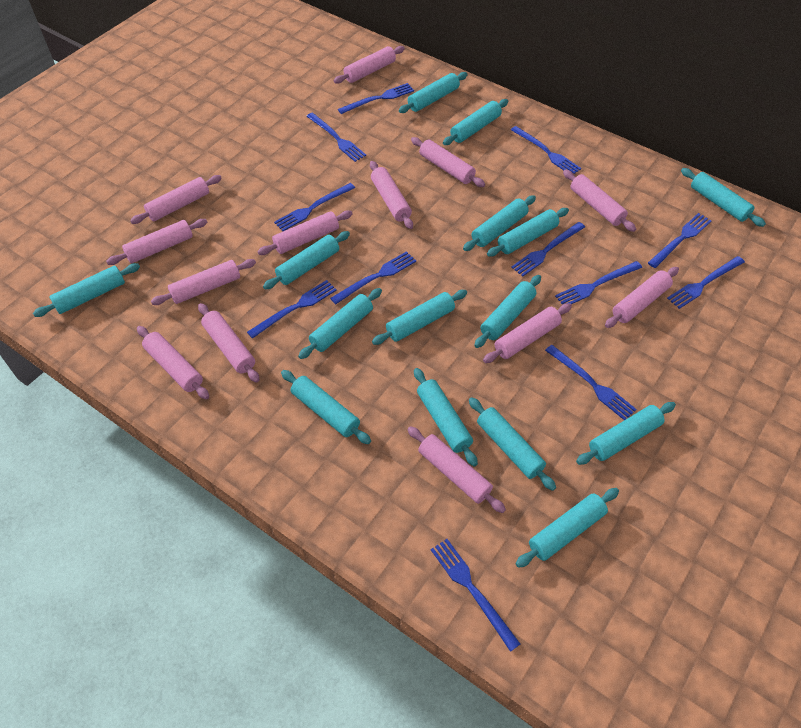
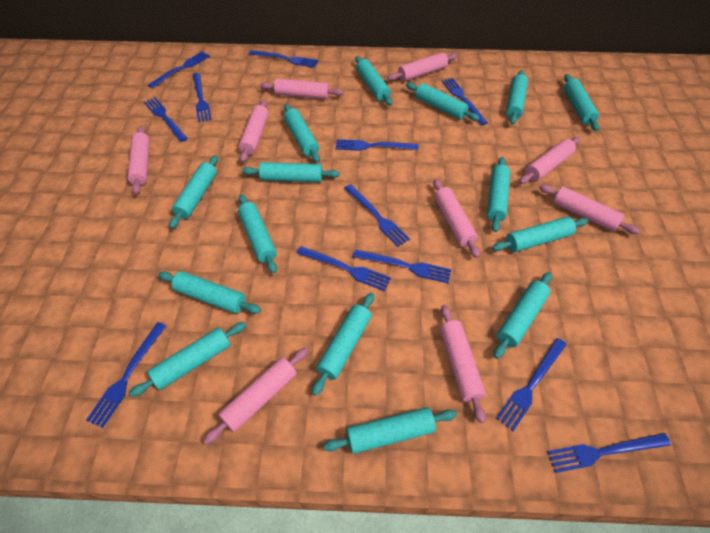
pink rolling pin: 13 -> 9

